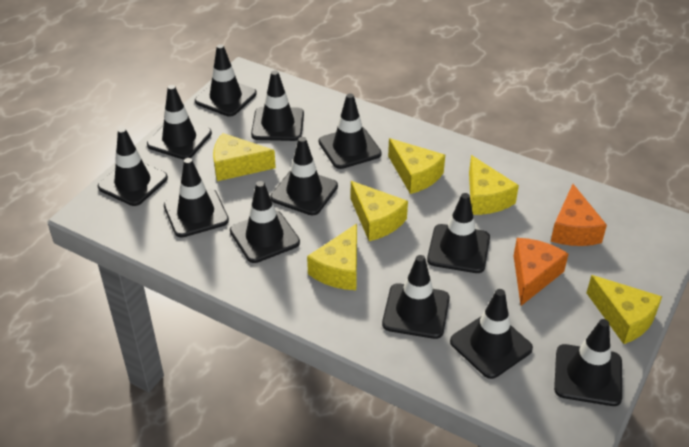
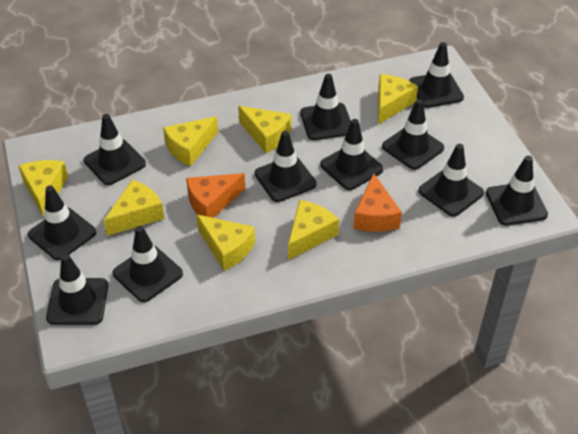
black traffic cone: 12 -> 11
yellow cheese: 6 -> 7

